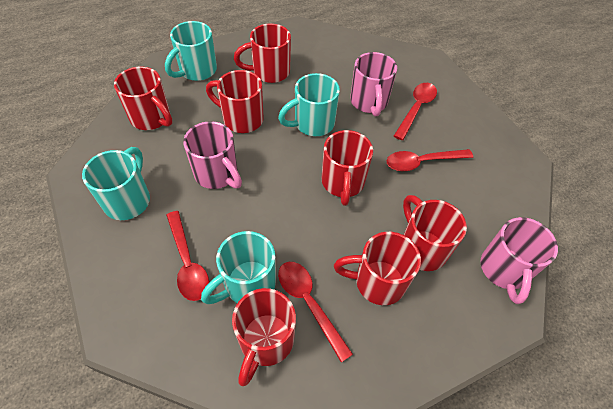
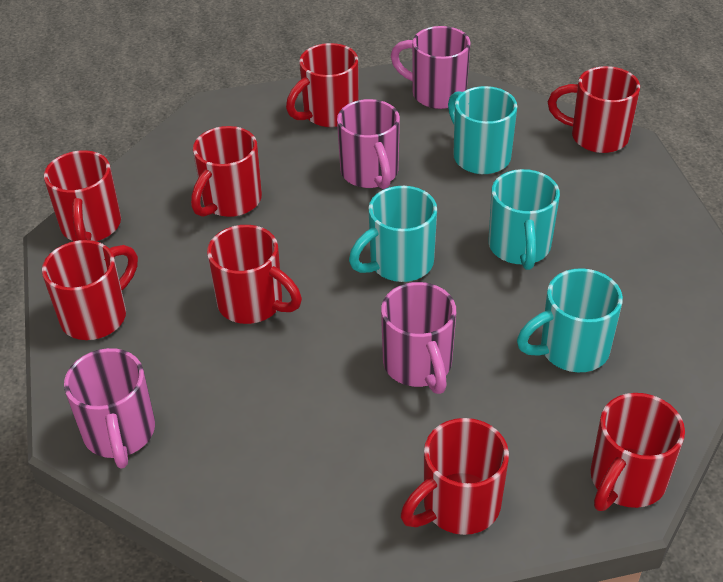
pink mug: 3 -> 4
red mug: 7 -> 8
red spoon: 4 -> 0

